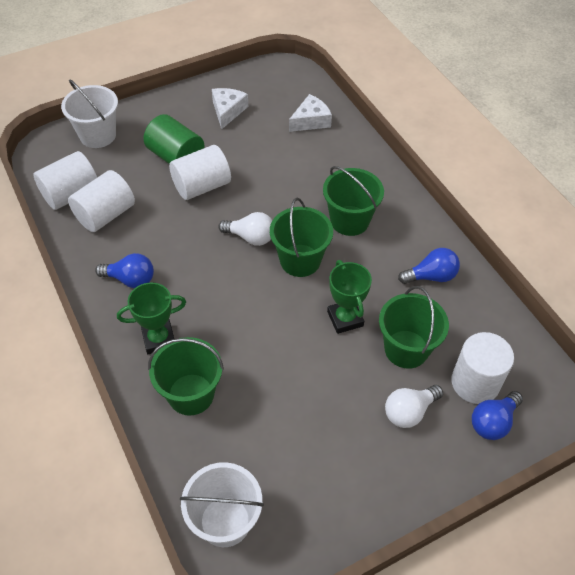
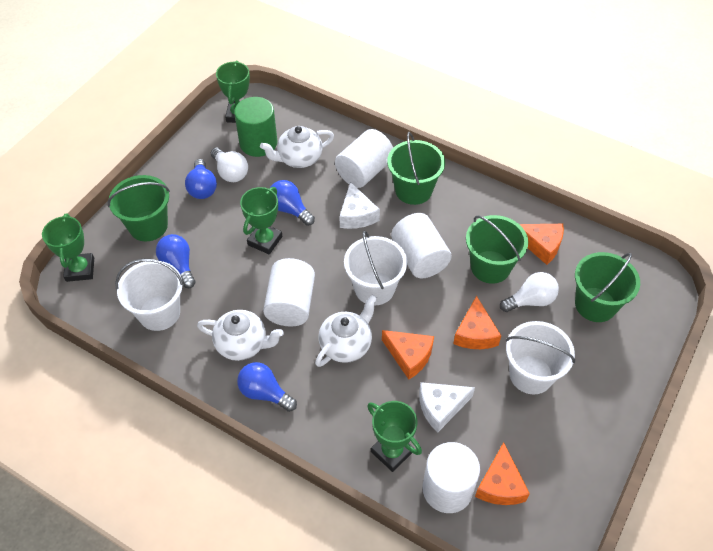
blue light bulb: 3 -> 4
green trophy: 2 -> 4
orange cheese: 0 -> 4
white bucket: 2 -> 3
white teapot: 0 -> 3

